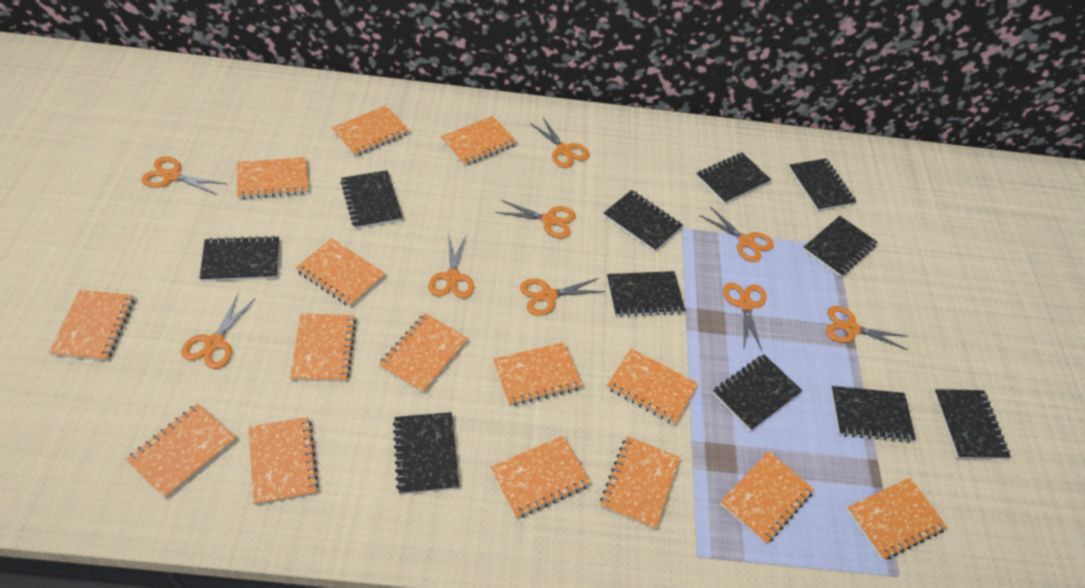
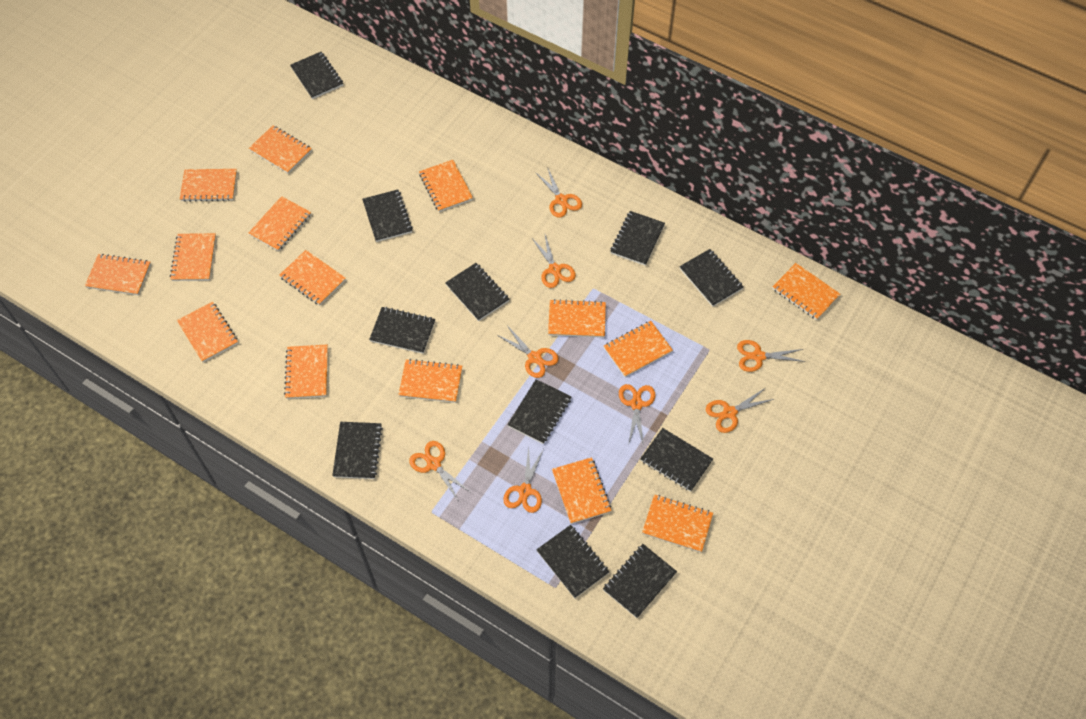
orange scissors: 9 -> 8

